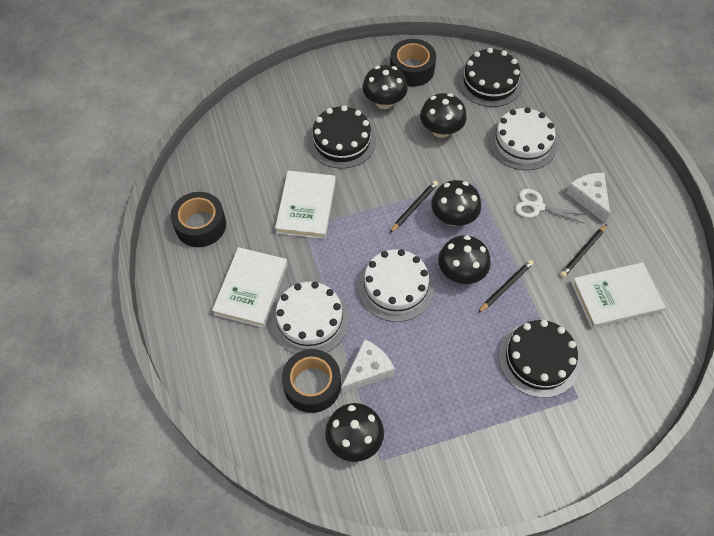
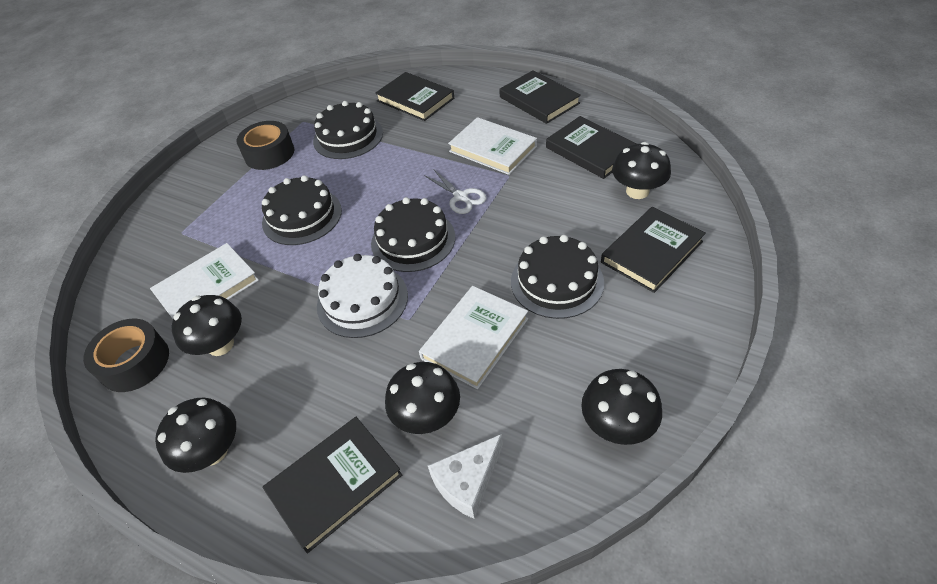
black book: 0 -> 5
black cake: 3 -> 4
black pencil: 3 -> 0
black tape: 3 -> 2
white cake: 3 -> 1
white cheese: 2 -> 1

